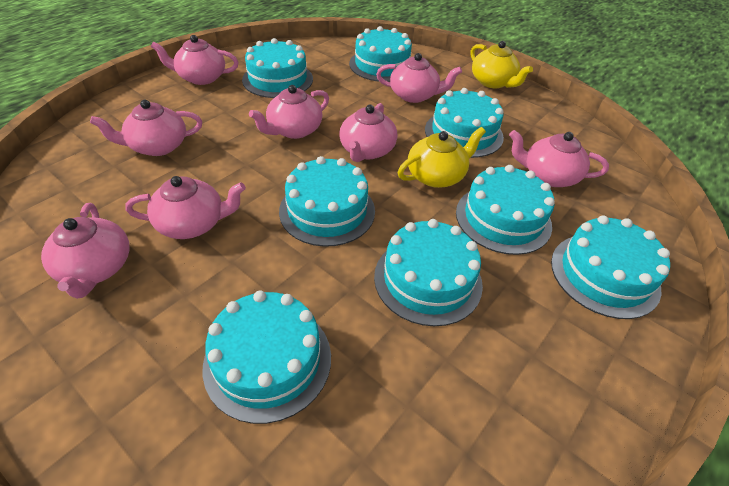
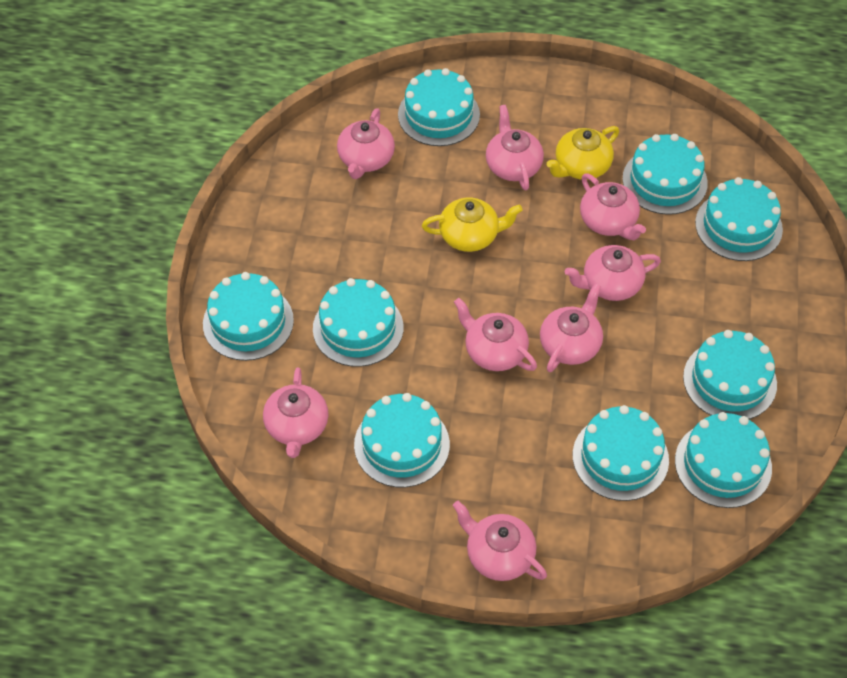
turquoise cake: 8 -> 9

